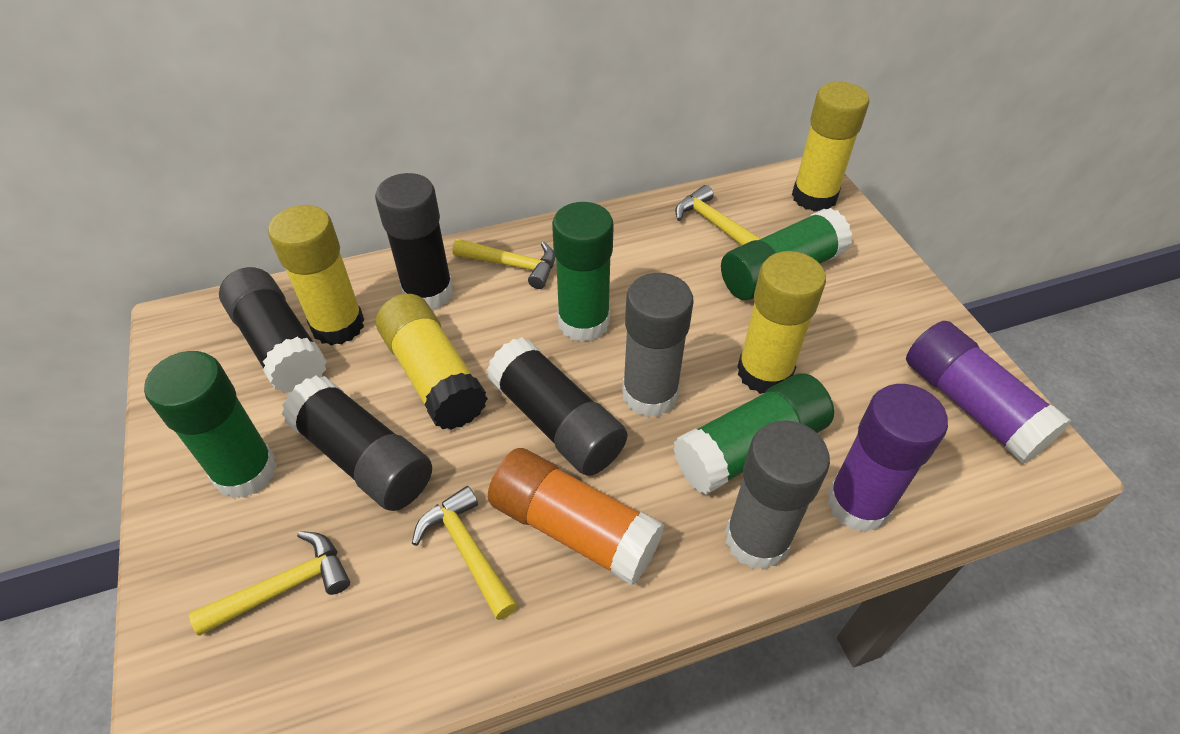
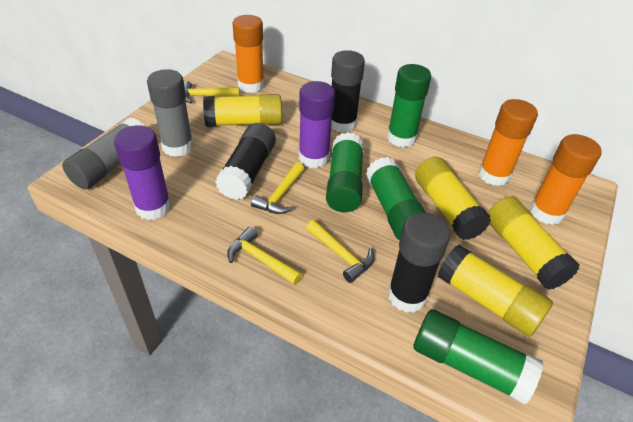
black glue stick: 4 -> 3
orange glue stick: 1 -> 3

